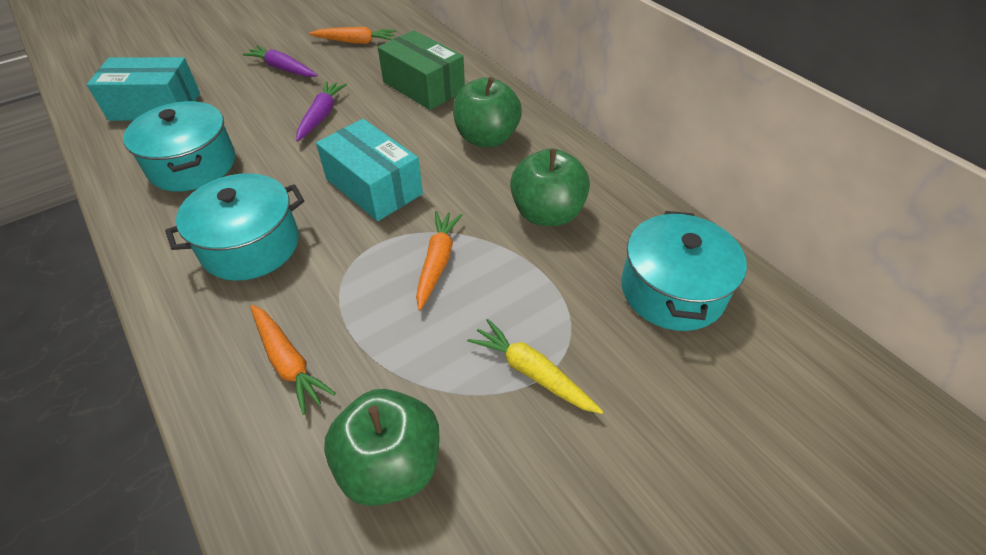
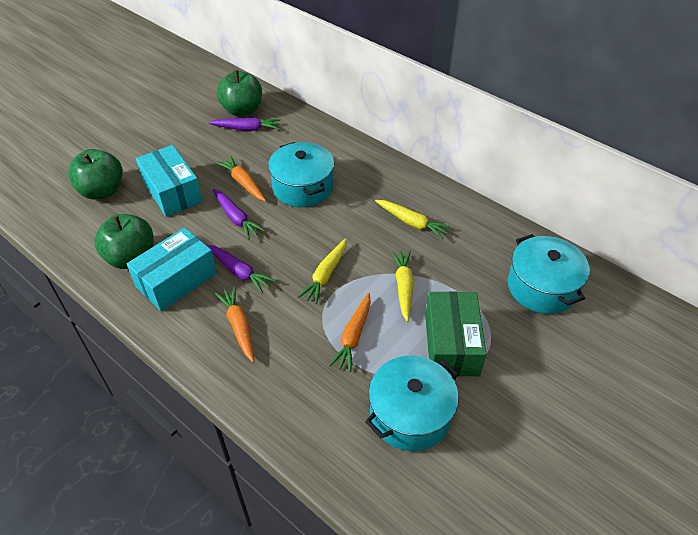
purple carrot: 2 -> 3
yellow carrot: 1 -> 3

